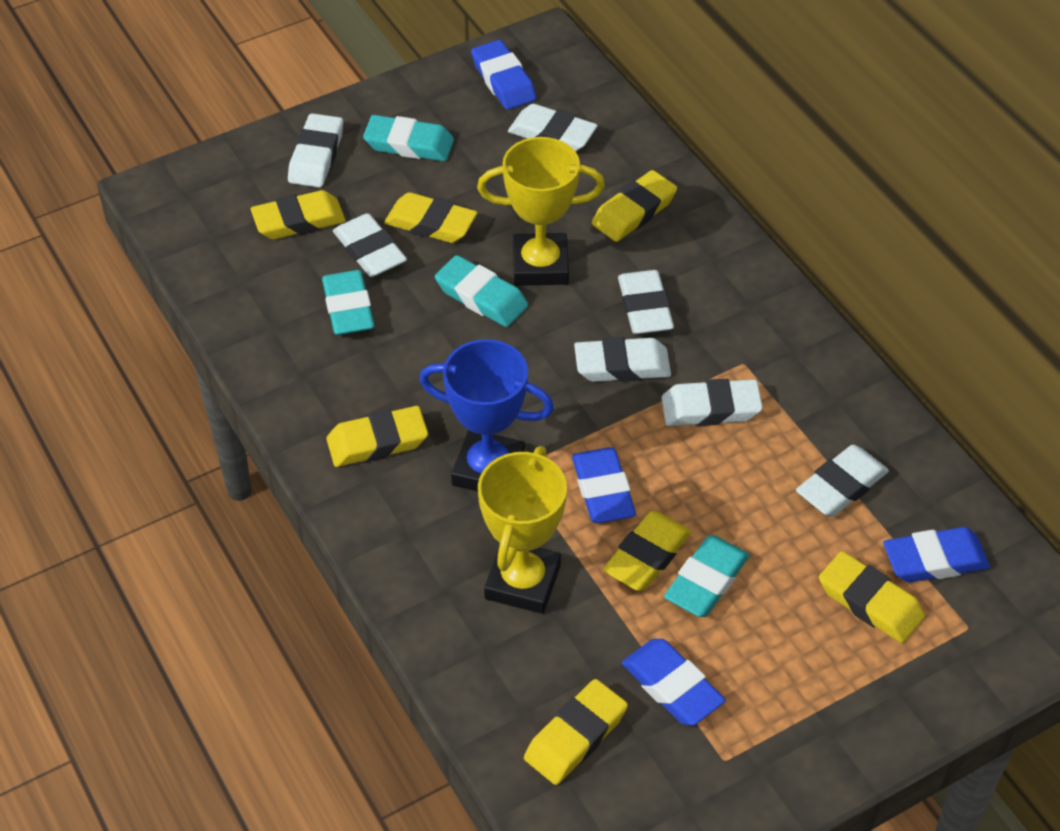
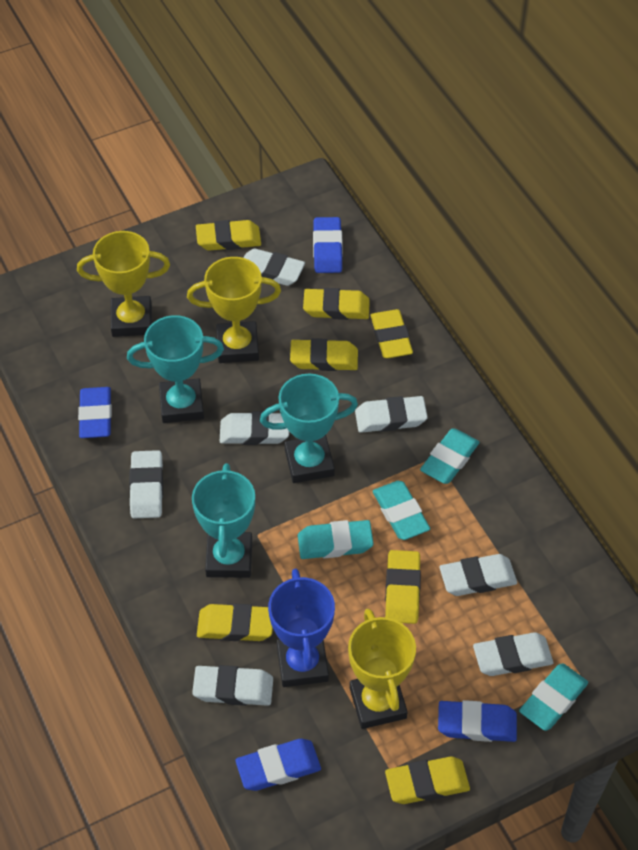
turquoise trophy: 0 -> 3
yellow trophy: 2 -> 3

